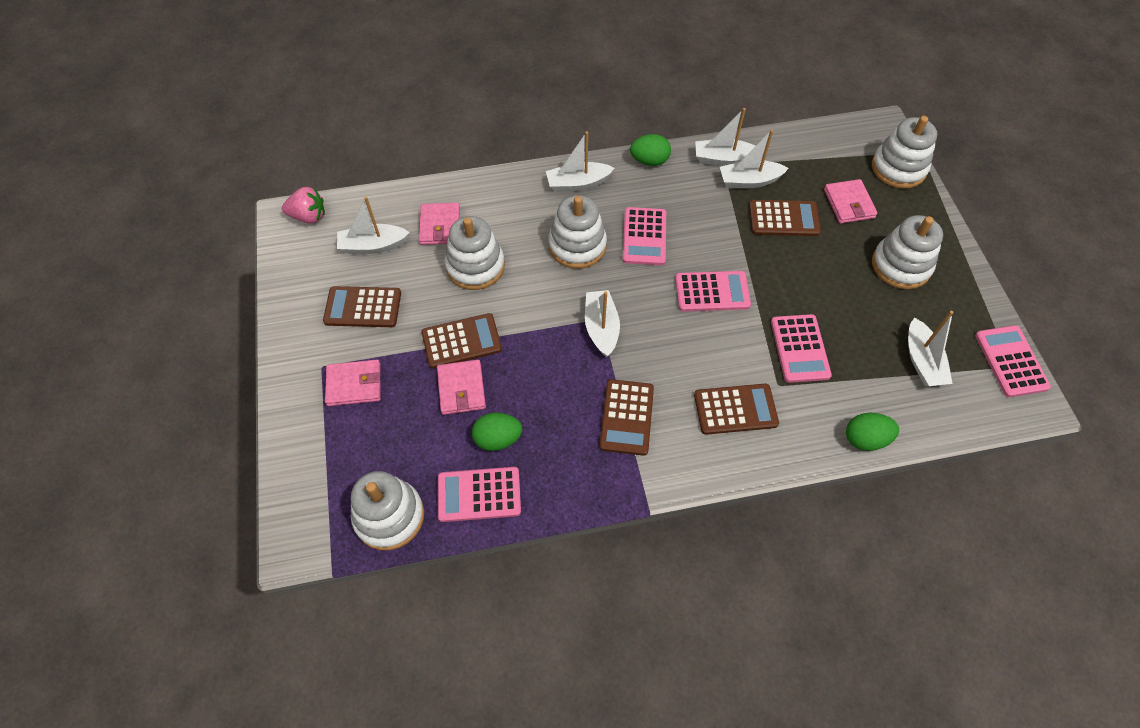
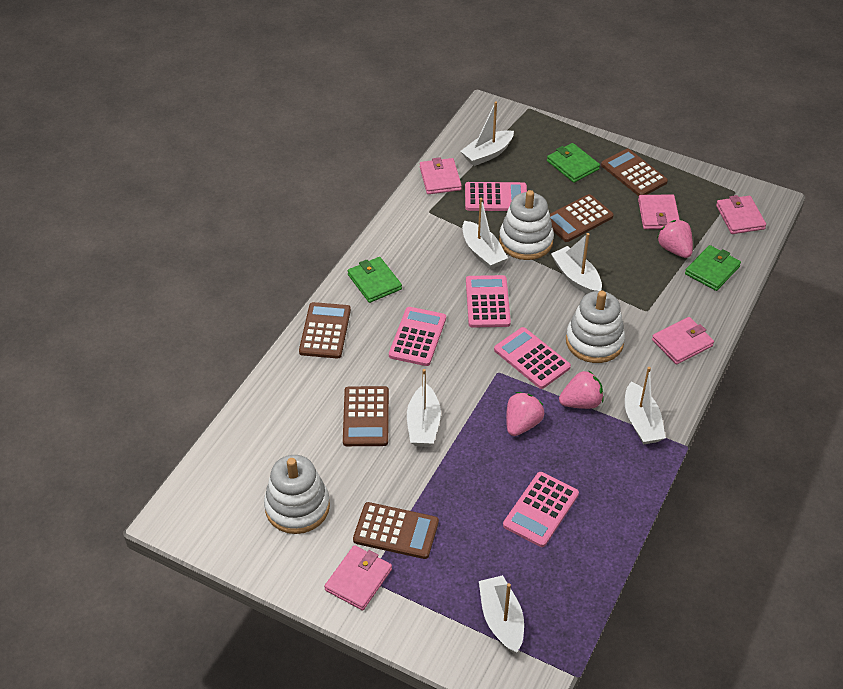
green egg: 3 -> 0
green wallet: 0 -> 3
pink strawberry: 1 -> 3
pink wallet: 4 -> 5
white stacking toy: 5 -> 3

